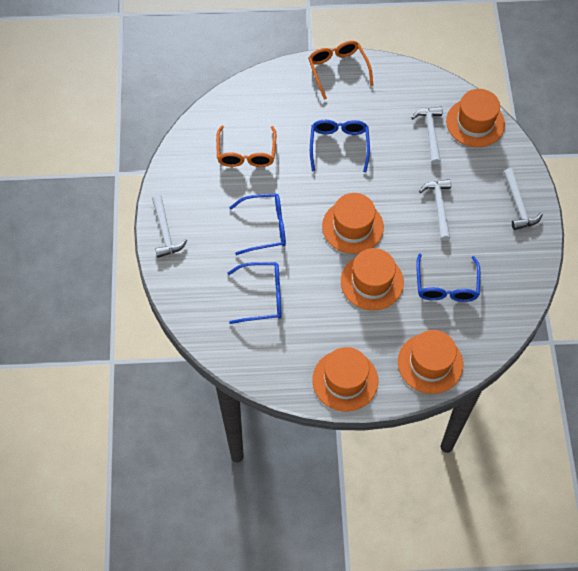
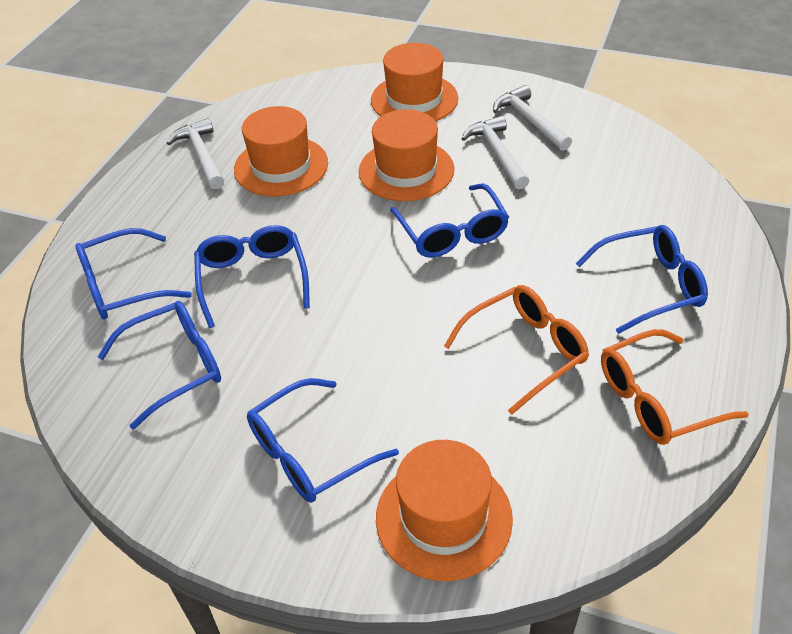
blue glasses: 4 -> 6
orange hat: 5 -> 4
white hammer: 4 -> 3

